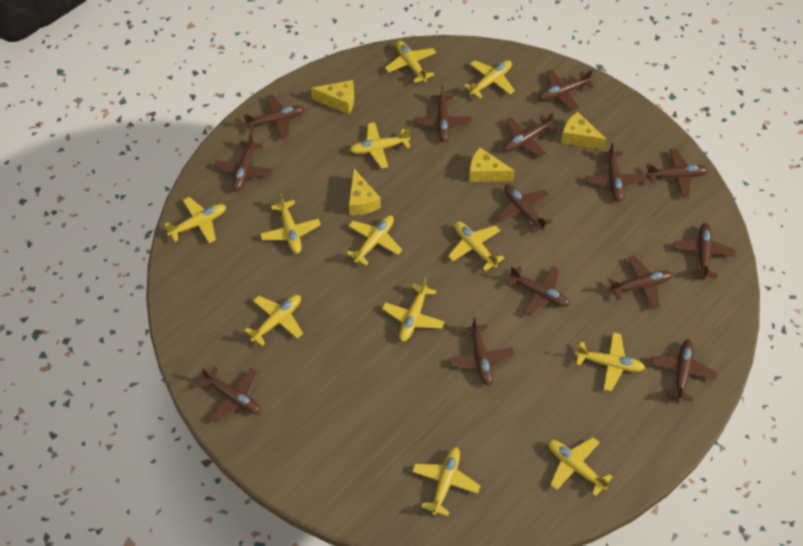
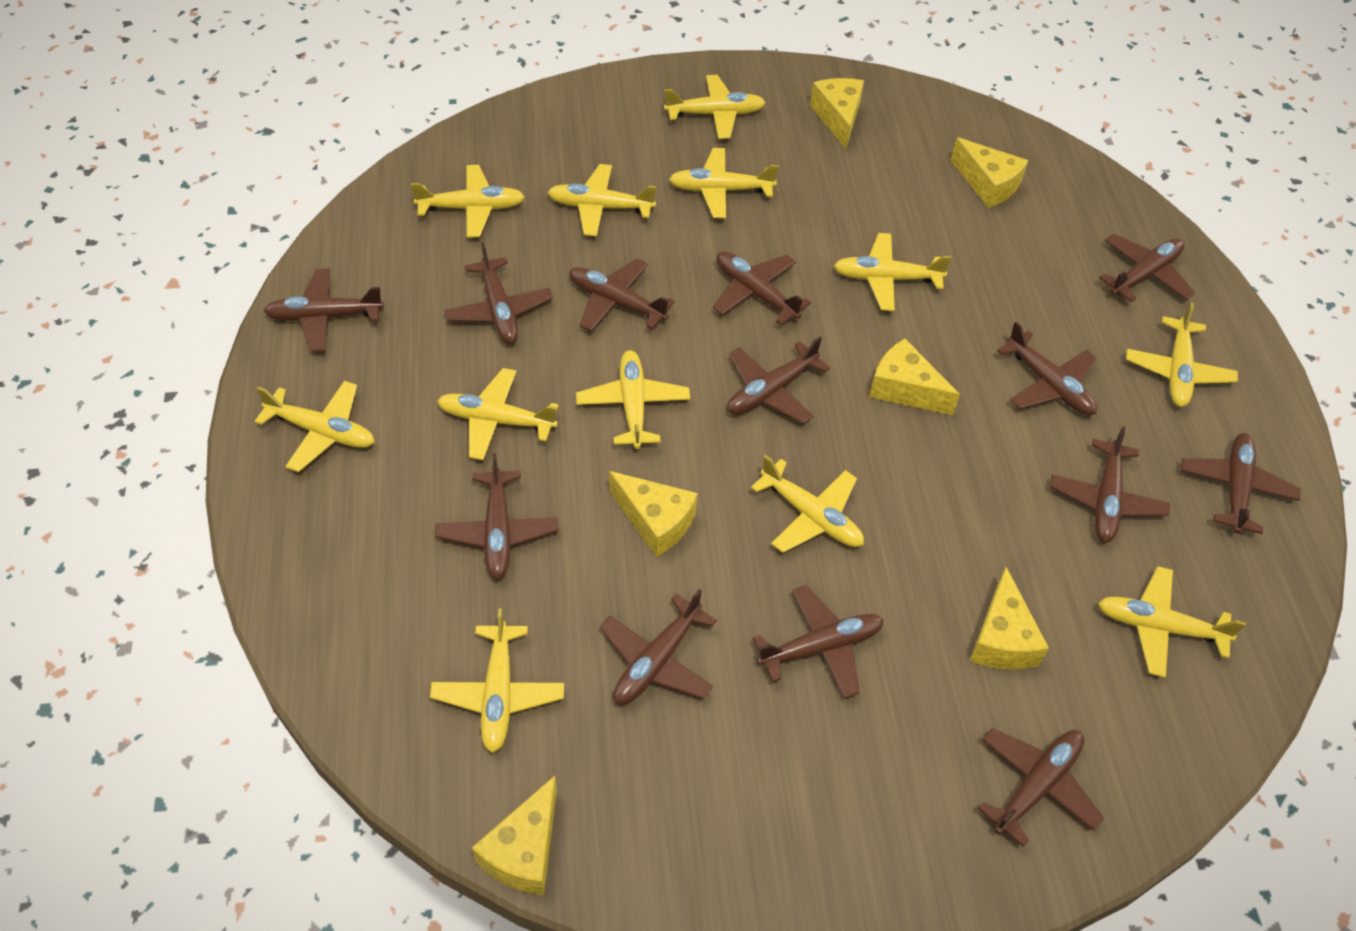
brown plane: 14 -> 13
yellow cheese: 4 -> 6

